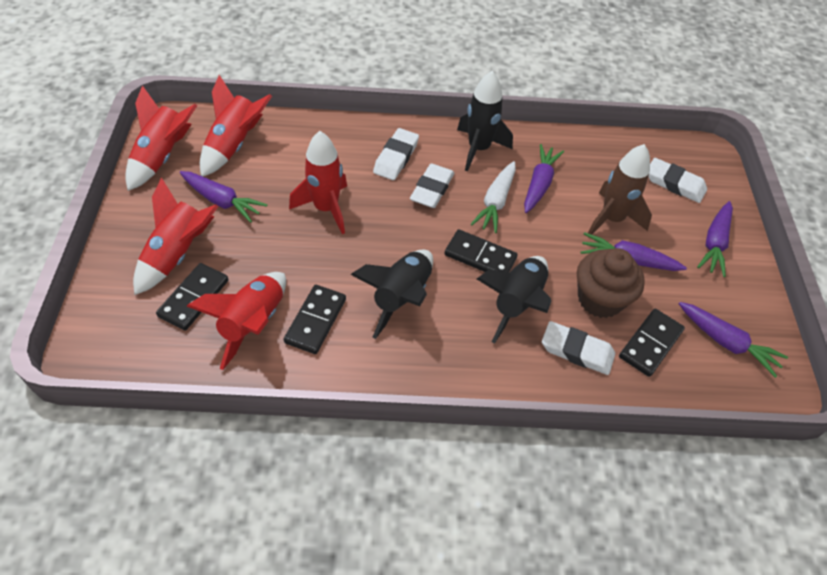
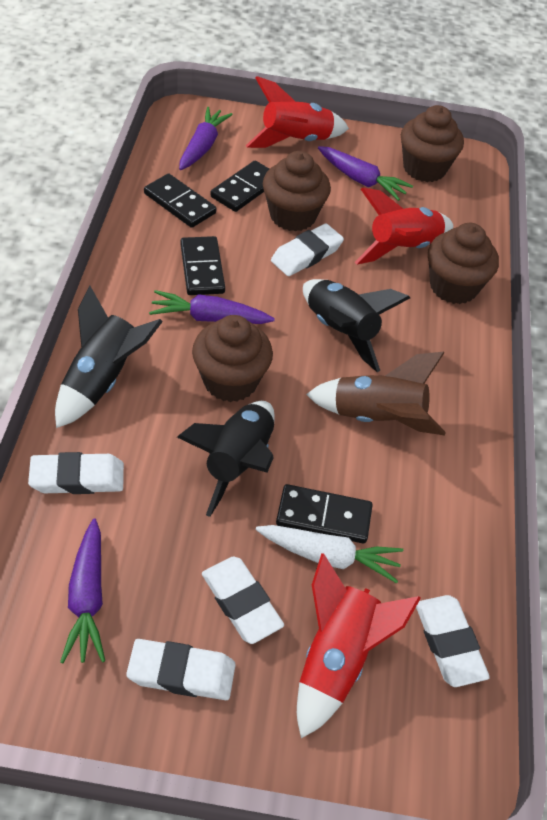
brown cupcake: 1 -> 4
purple carrot: 5 -> 4
red rocket: 5 -> 3
white eraser: 4 -> 5

